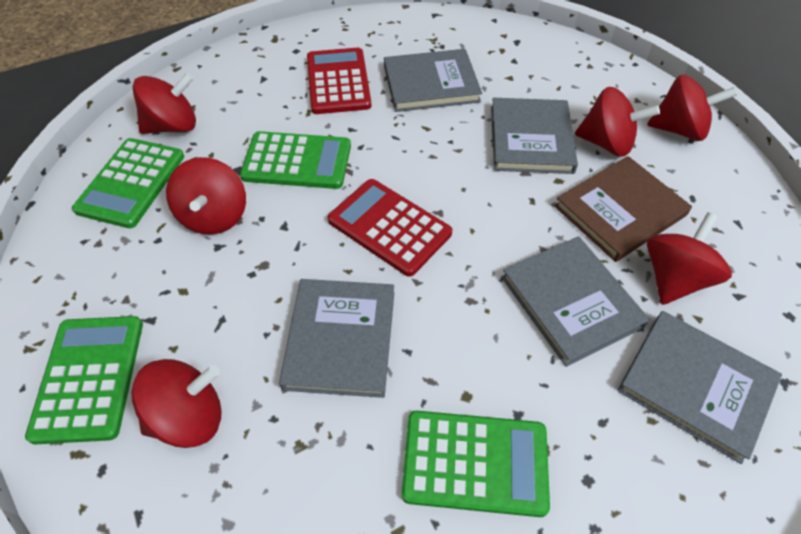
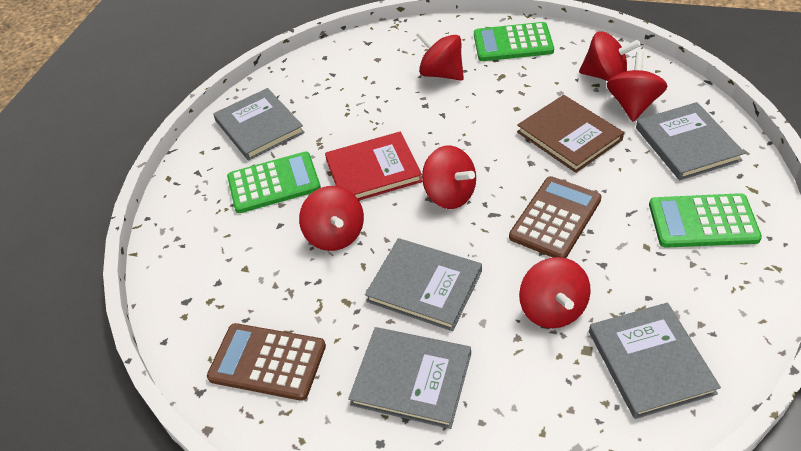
brown calculator: 0 -> 2
green calculator: 4 -> 3
red book: 0 -> 1
red calculator: 2 -> 0

